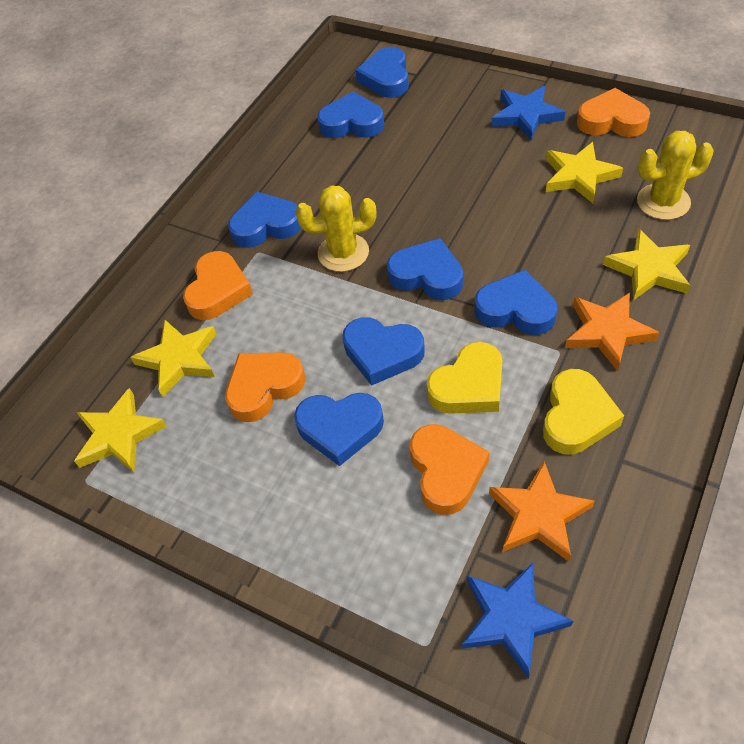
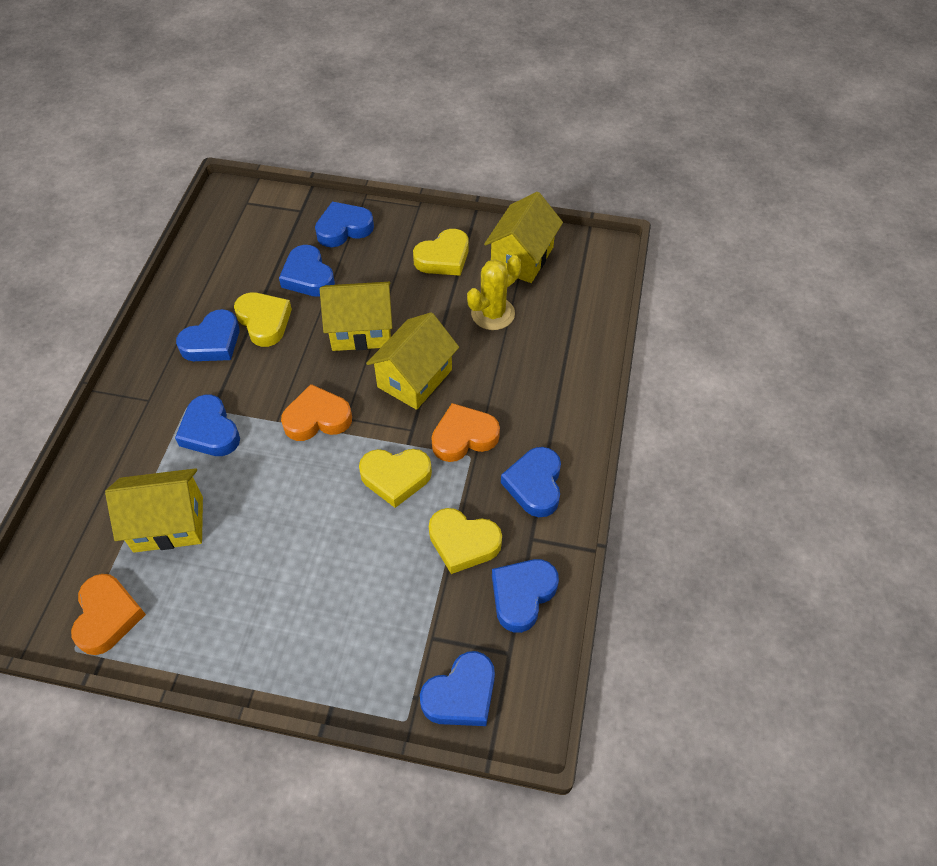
blue star: 2 -> 0
orange heart: 4 -> 3
orange star: 2 -> 0
yellow cactus: 2 -> 1
yellow heart: 2 -> 4
yellow house: 0 -> 4
yellow star: 4 -> 0

